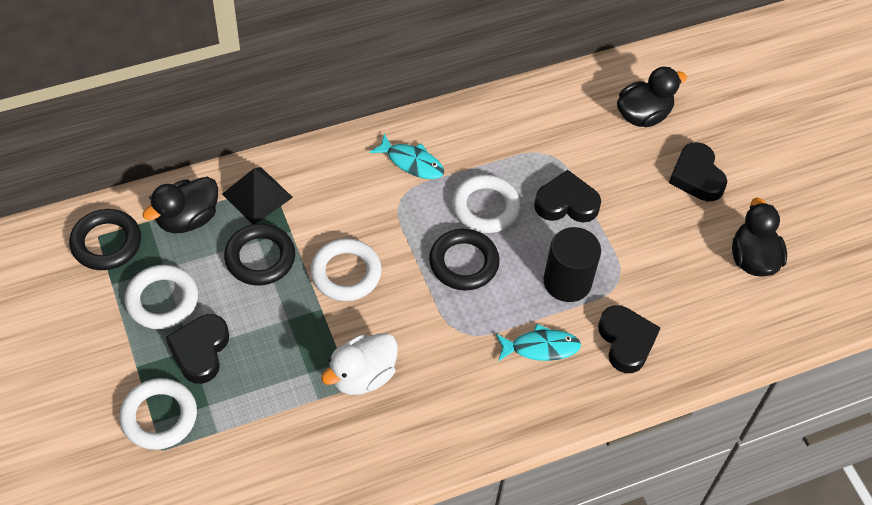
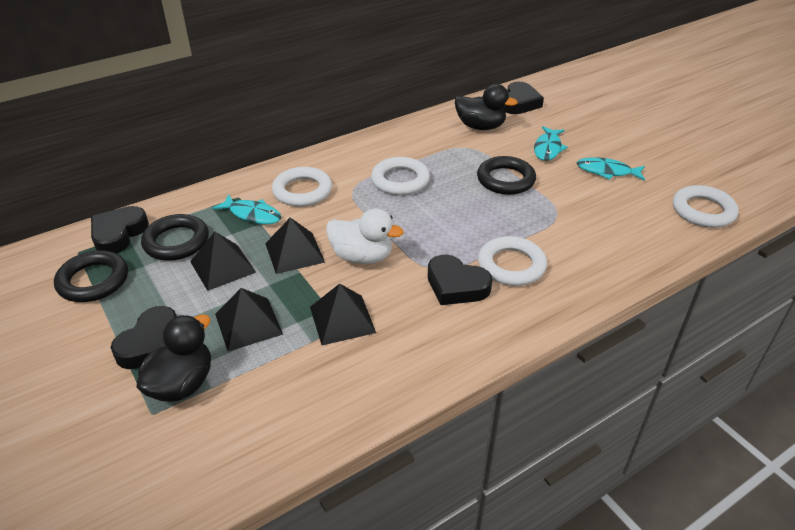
black cylinder: 1 -> 0
black duck: 3 -> 2
black pyramid: 1 -> 4
turquoise fish: 2 -> 3

